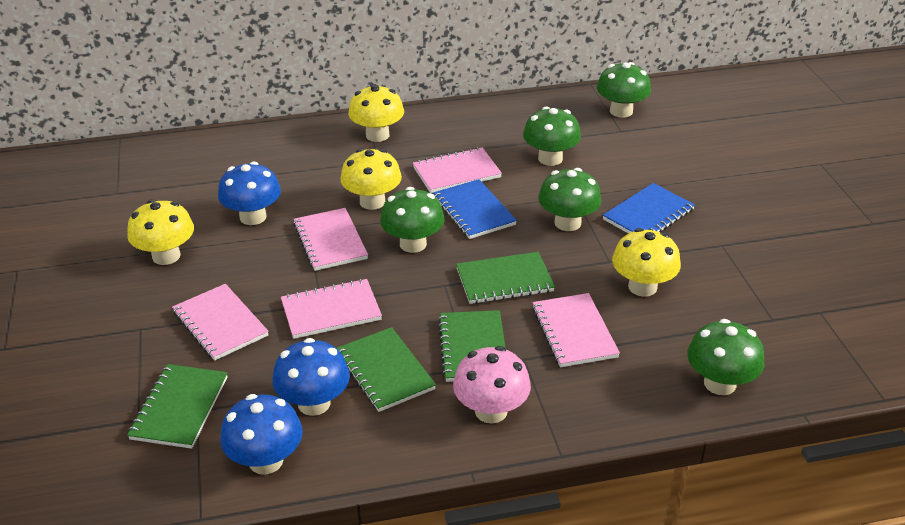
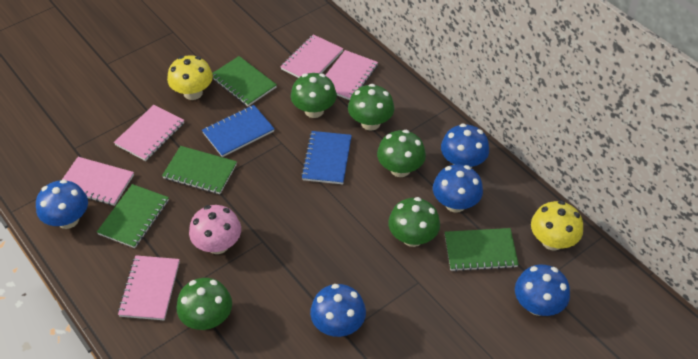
blue mushroom: 3 -> 5
yellow mushroom: 4 -> 2

